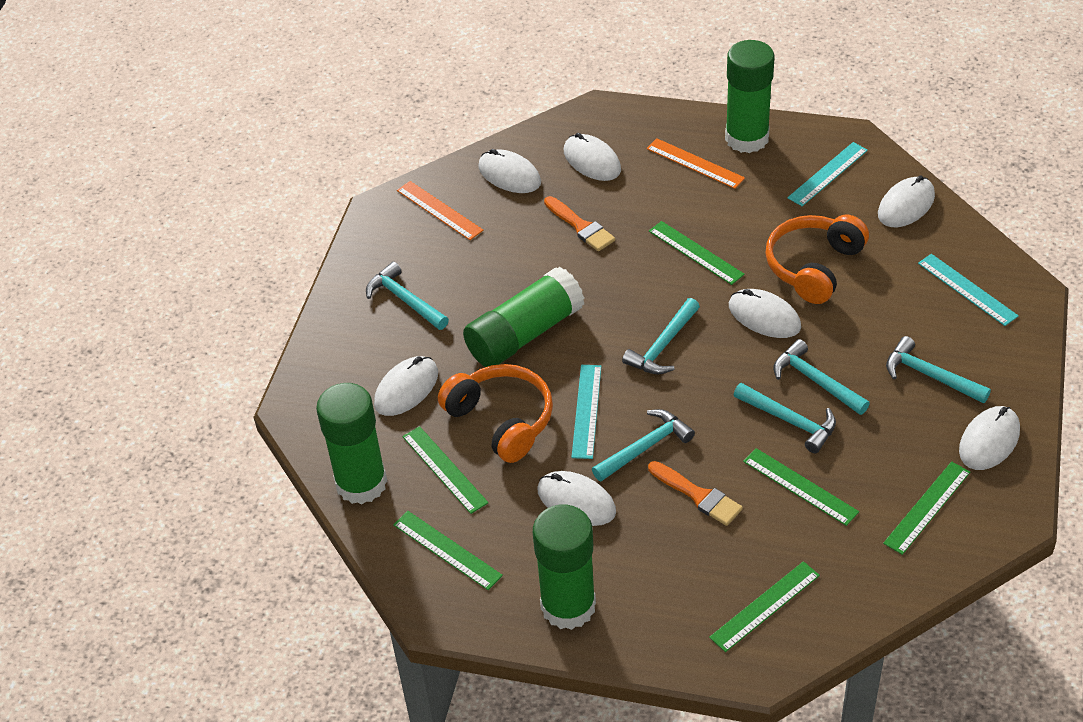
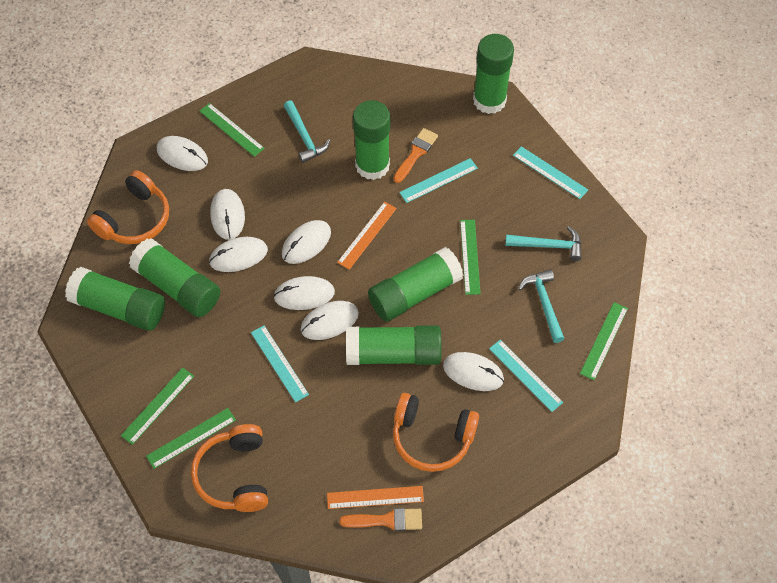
green glue stick: 4 -> 6
green ruler: 6 -> 5
orange headphones: 2 -> 3
turquoise hammer: 6 -> 3
turquoise ruler: 3 -> 4

